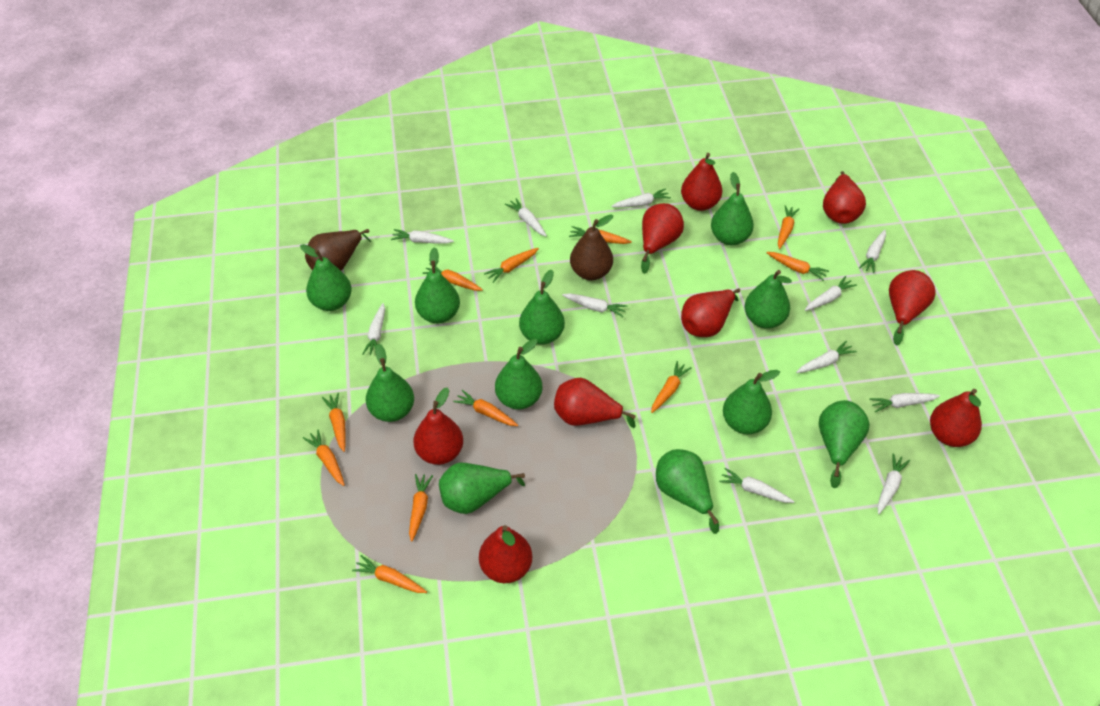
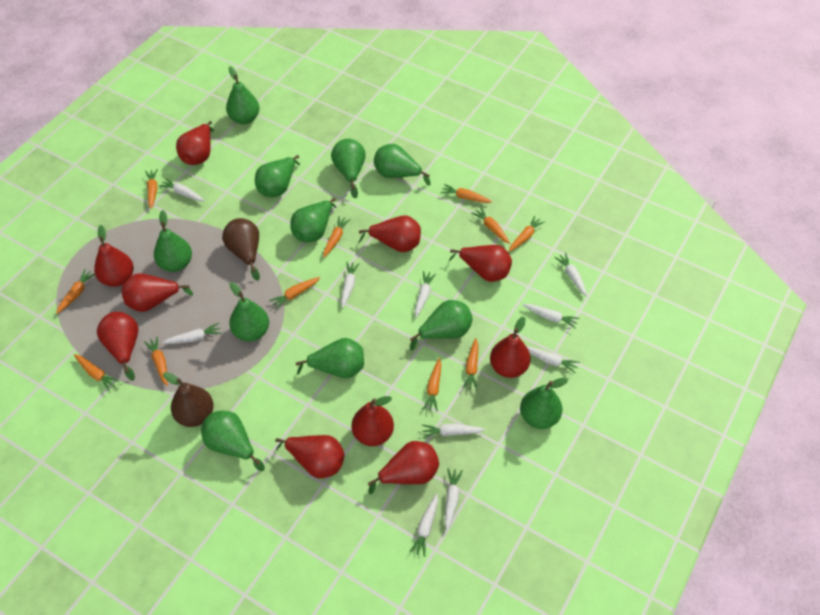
red pear: 9 -> 10
white carrot: 11 -> 10

